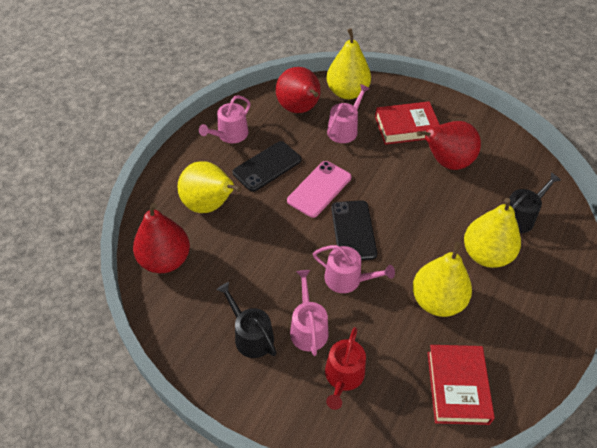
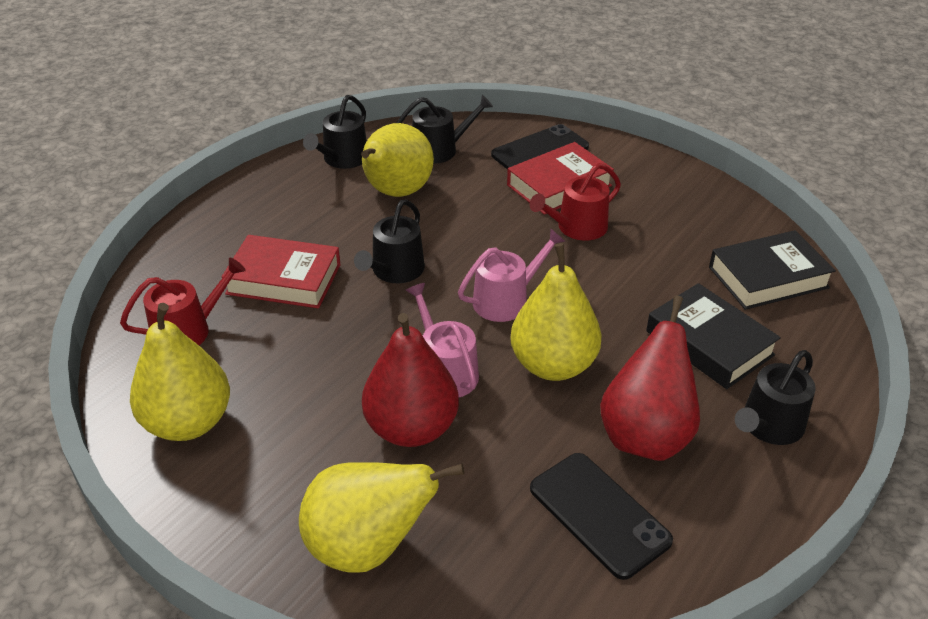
black book: 0 -> 2
black watering can: 2 -> 4
pink phone: 1 -> 0
pink watering can: 4 -> 2
red pear: 3 -> 2
red watering can: 1 -> 2

